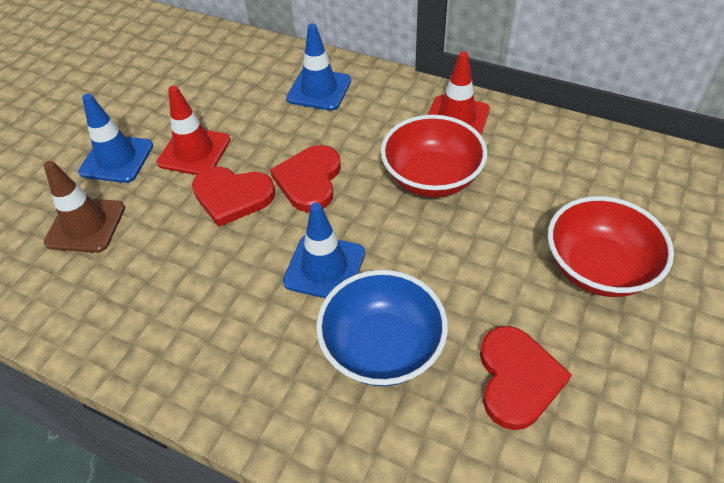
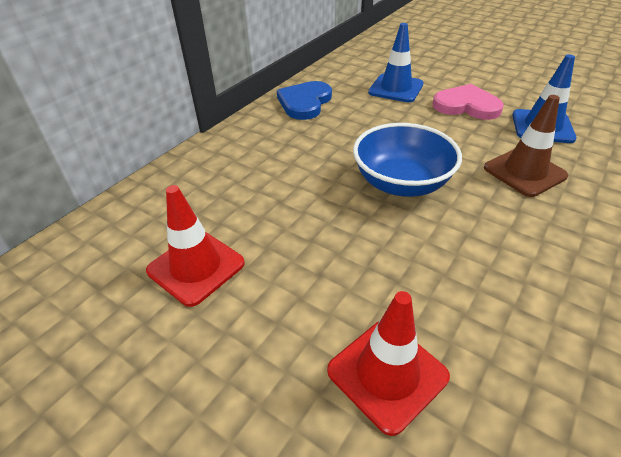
blue heart: 0 -> 1
blue traffic cone: 3 -> 2
pink heart: 0 -> 1
red bowl: 2 -> 0
red heart: 3 -> 0

